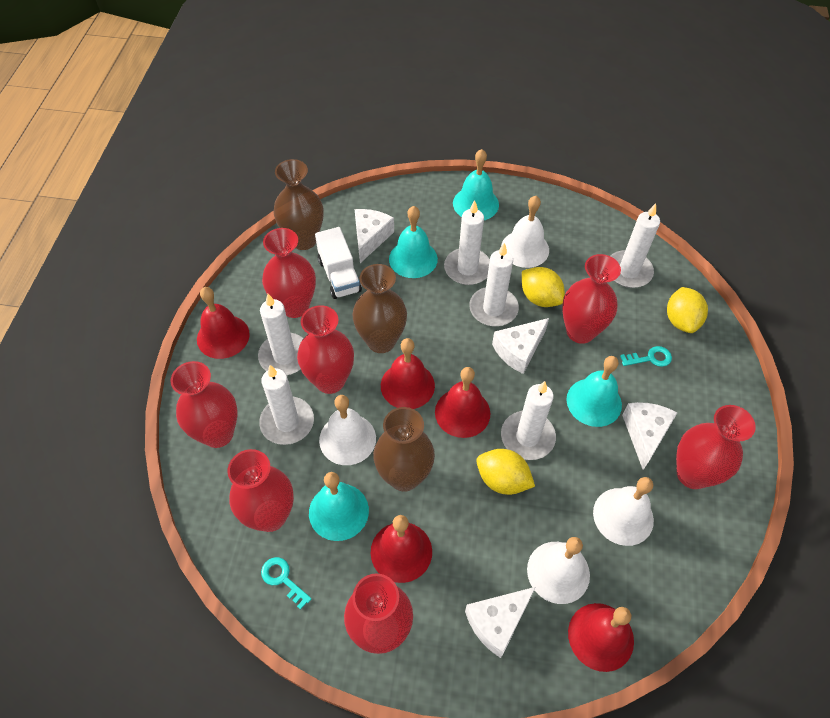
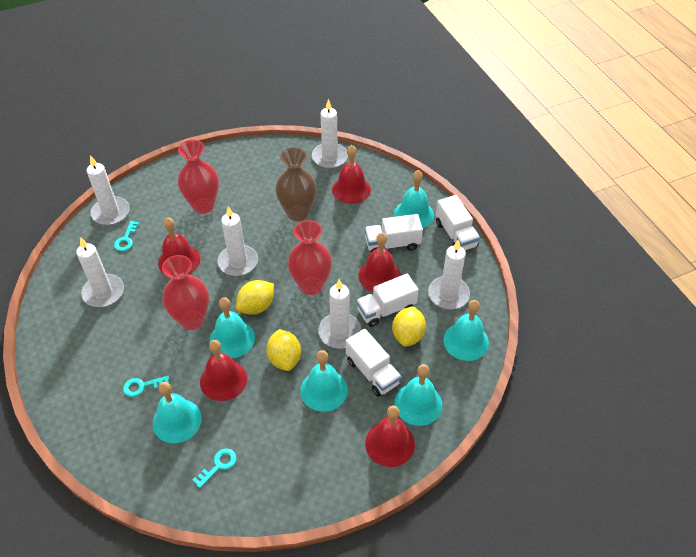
brown vase: 3 -> 1
red vase: 7 -> 3
turquoise bell: 4 -> 6
turquoise key: 2 -> 3
white bell: 4 -> 0
white cheese: 4 -> 0
white truck: 1 -> 4

